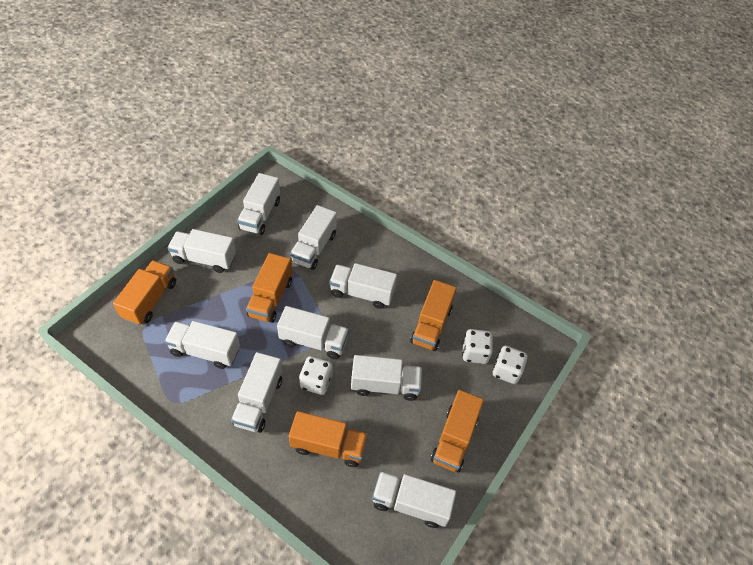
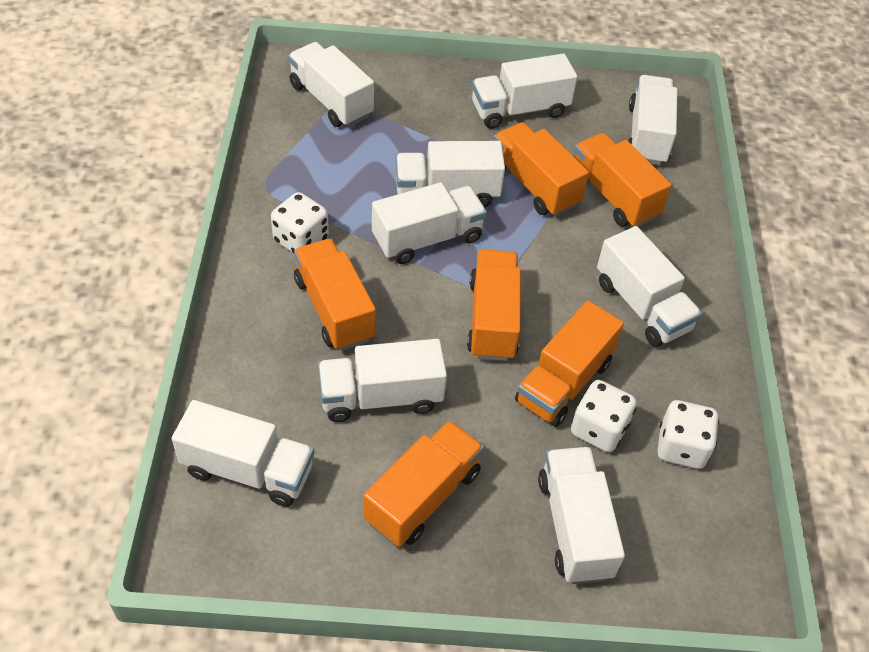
orange truck: 5 -> 6

